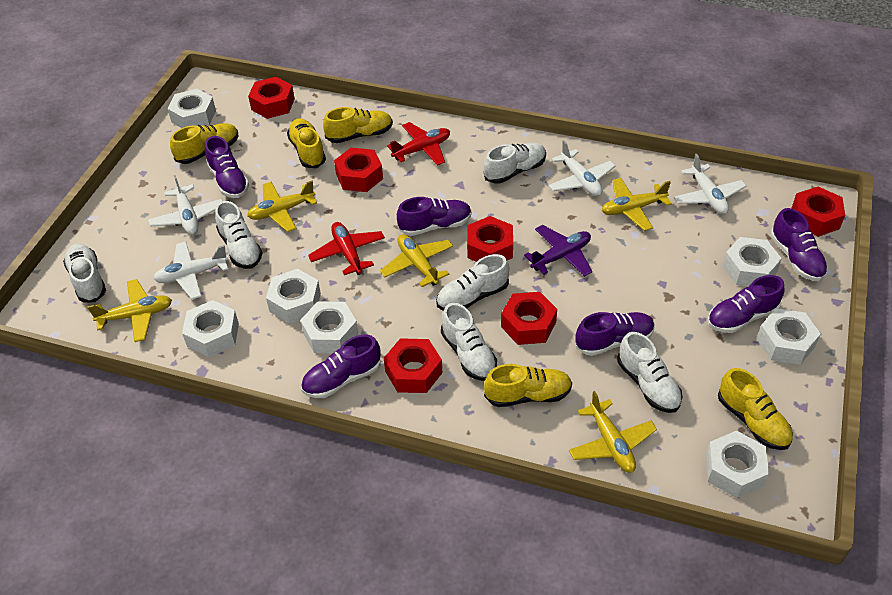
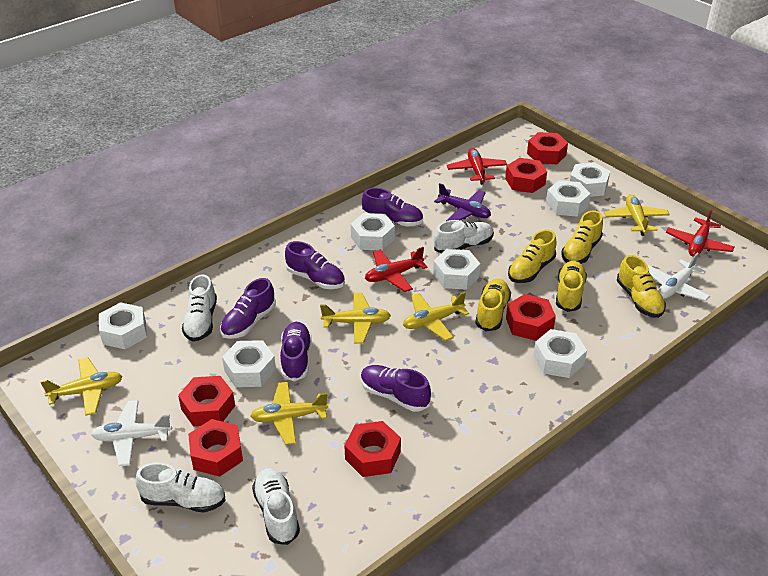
purple shoe: 6 -> 5
red plane: 2 -> 3
white plane: 4 -> 2
white shoe: 6 -> 4

